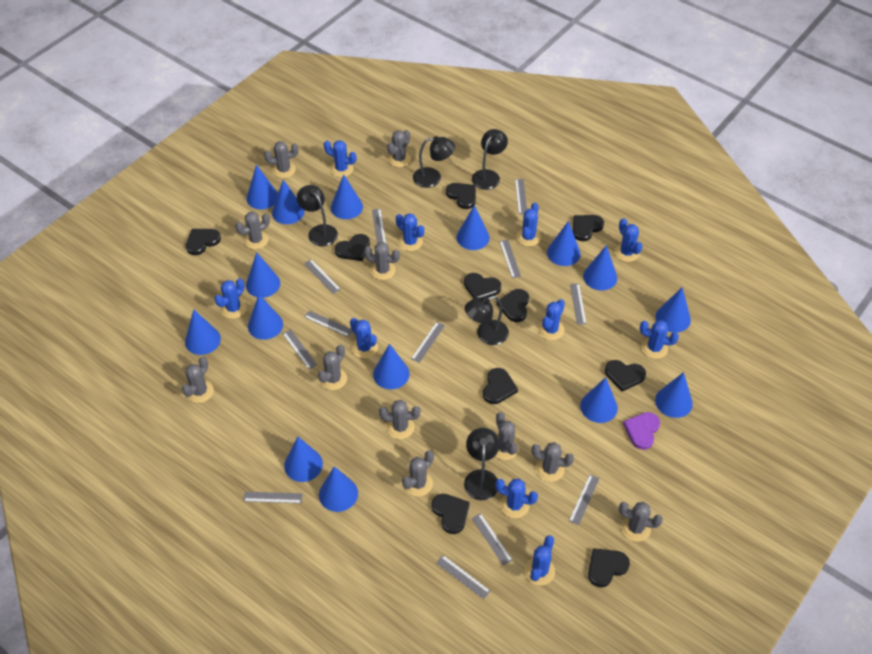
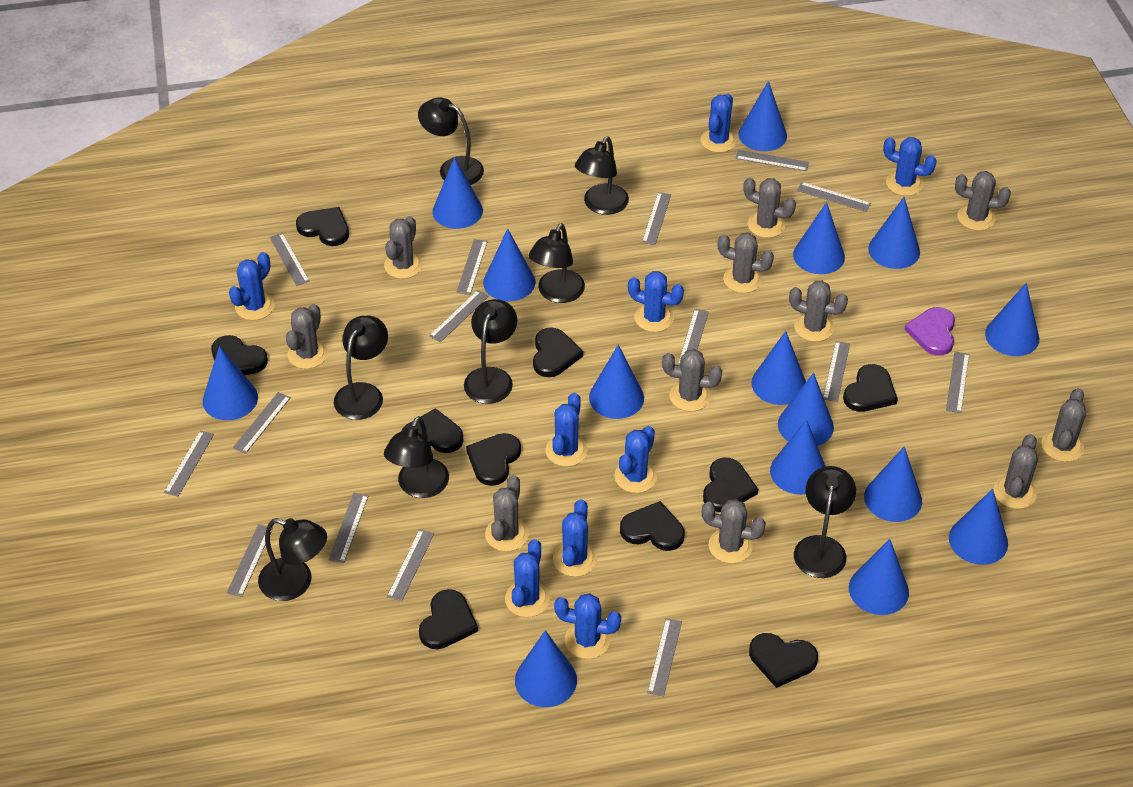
black lamp: 5 -> 8
blue cactus: 10 -> 9
grey ruler: 12 -> 15

